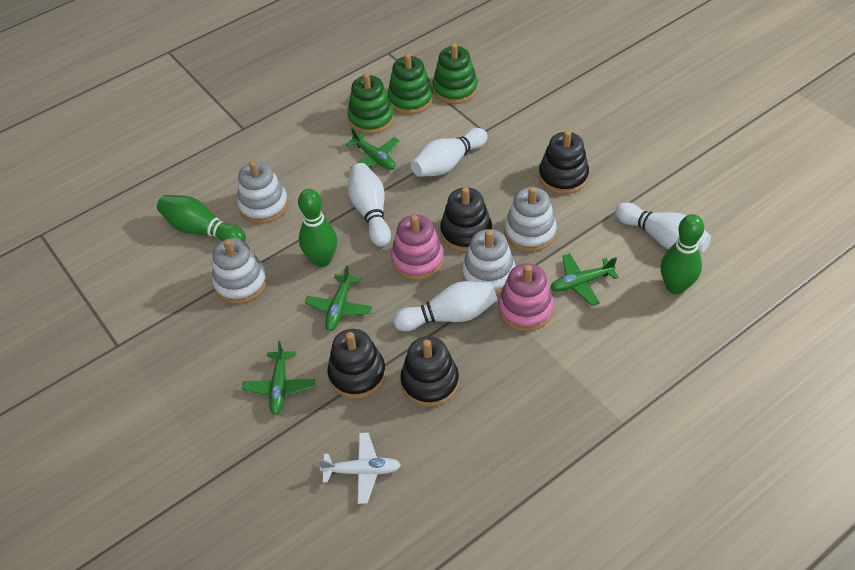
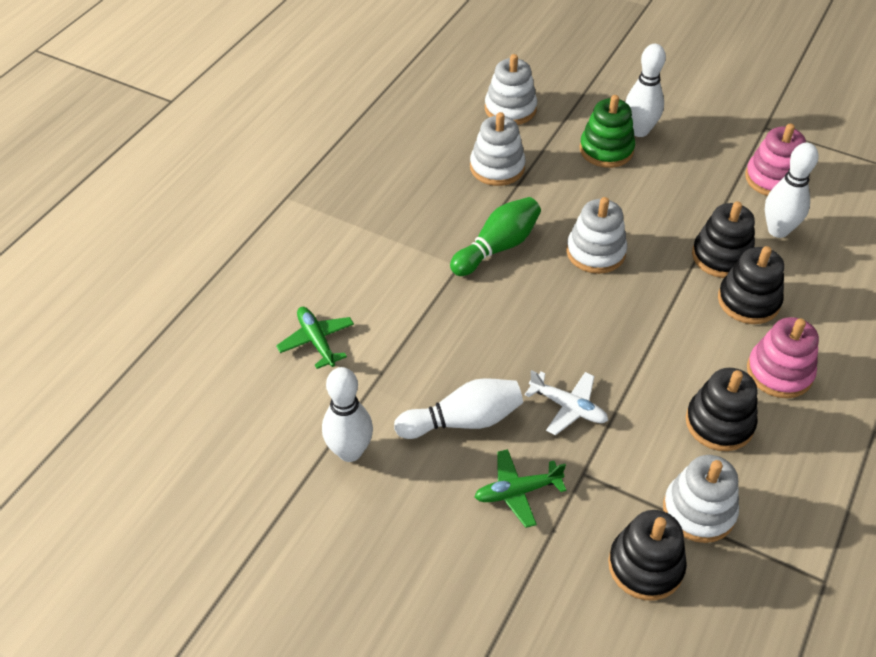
green bowling pin: 3 -> 1
green plane: 4 -> 2
green stacking toy: 3 -> 1

